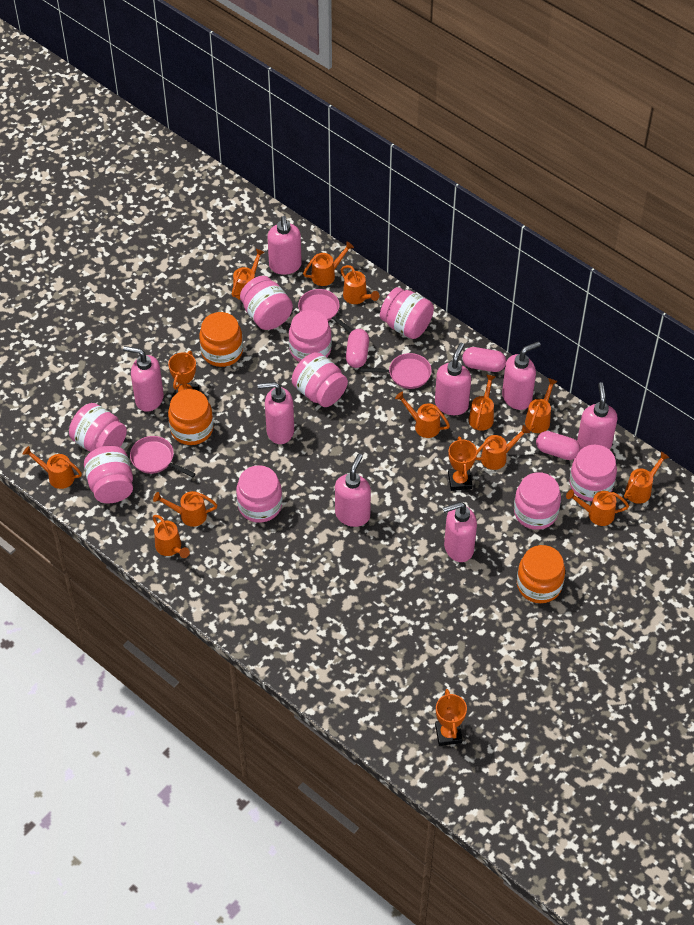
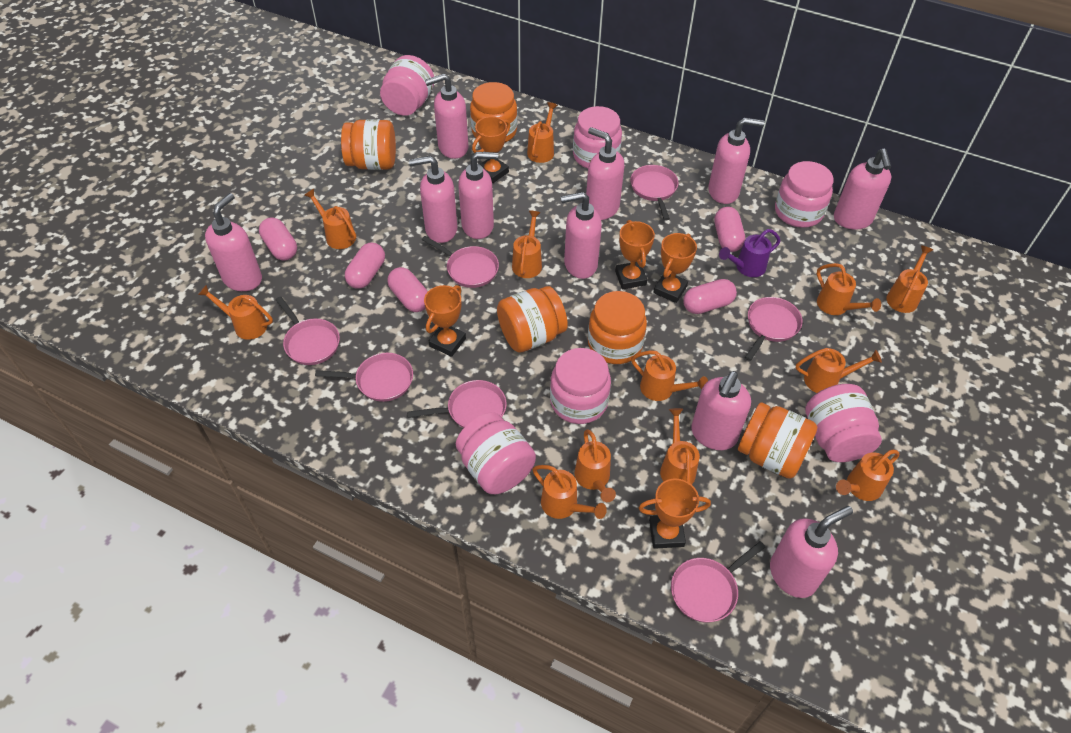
orange jar: 3 -> 5
orange trophy: 3 -> 5
pink capsule: 3 -> 5
pink jar: 9 -> 6
pink pan: 3 -> 7
pink soap dispenser: 8 -> 10
purple watering can: 0 -> 1

